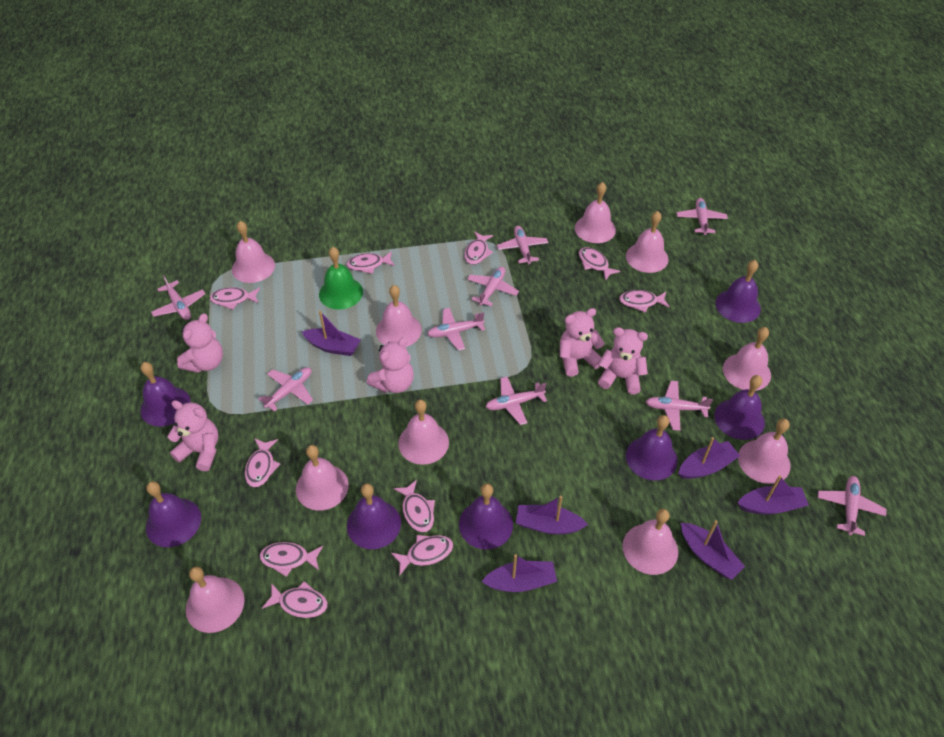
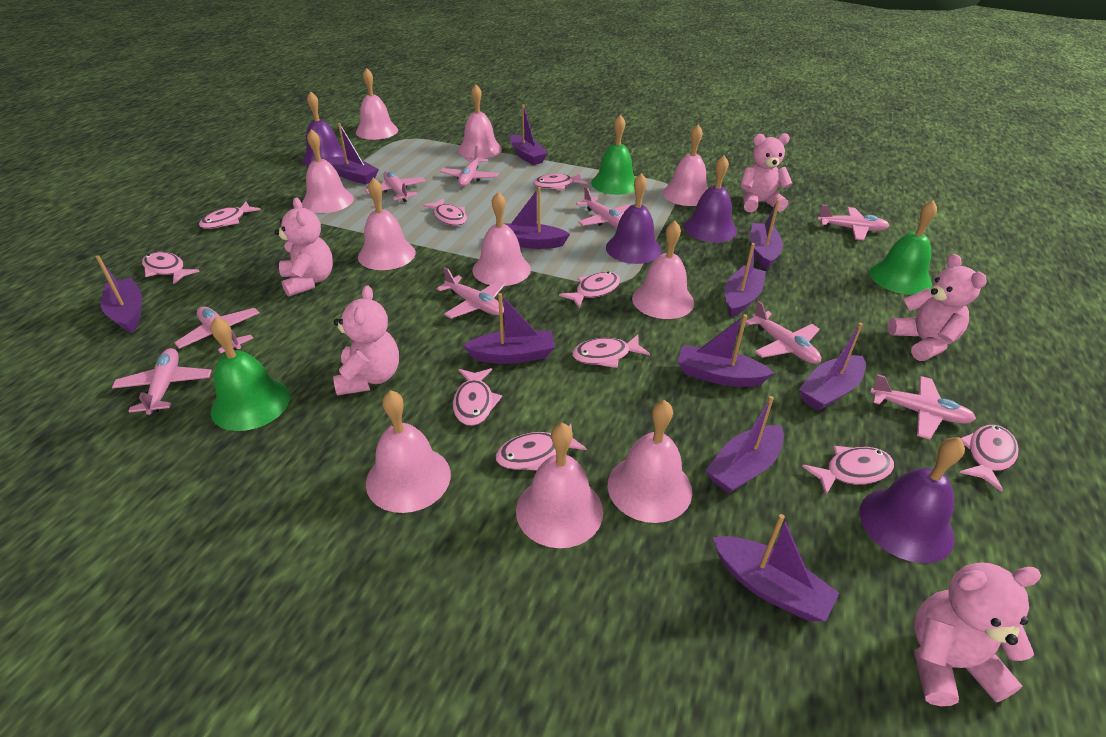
green bell: 1 -> 3
purple bell: 7 -> 4
purple boat: 6 -> 11

